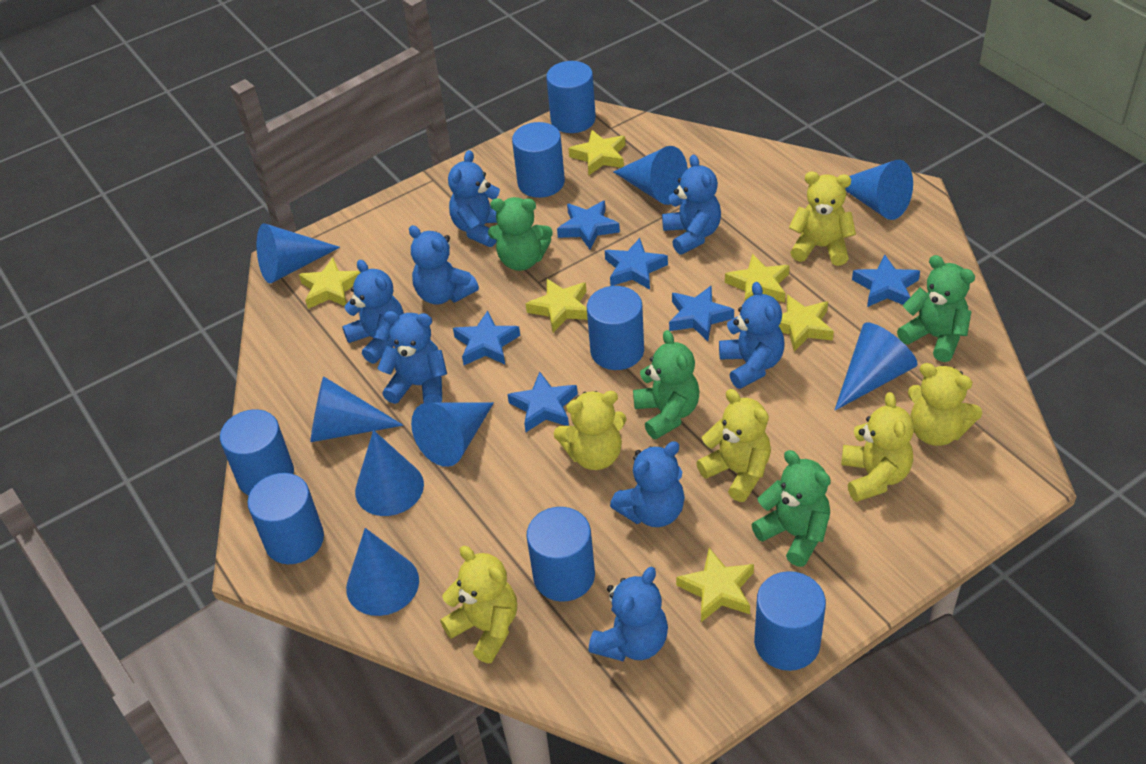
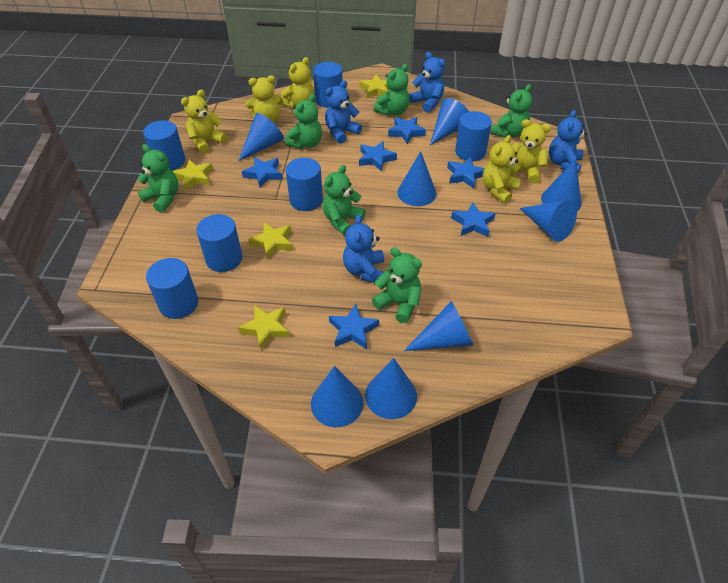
blue cylinder: 7 -> 6
blue teddy bear: 8 -> 4
green teddy bear: 4 -> 6
yellow star: 6 -> 4
yellow teddy bear: 6 -> 5

